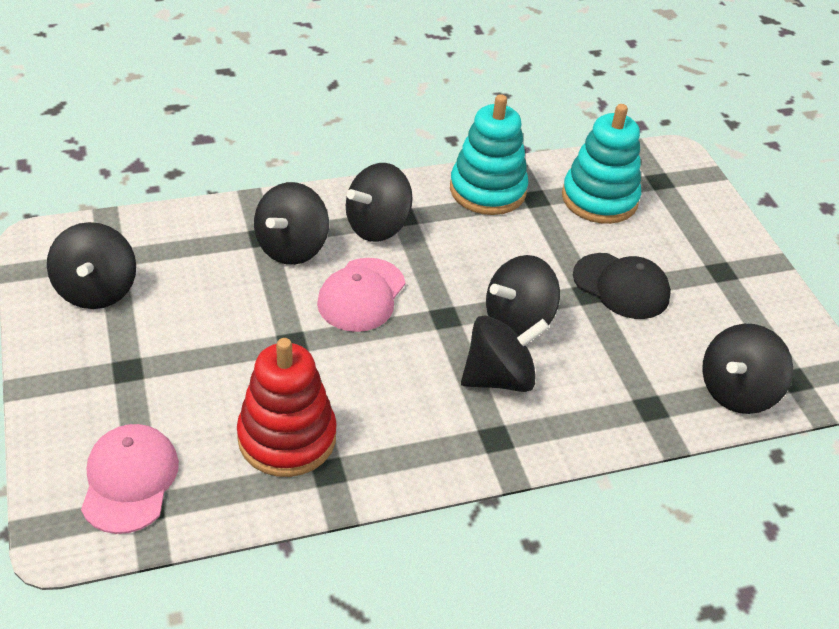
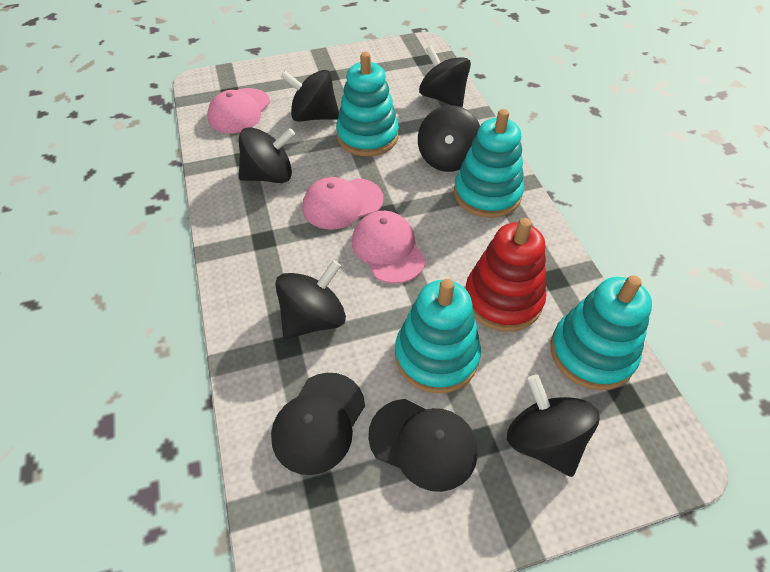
black cap: 1 -> 2
pink cap: 2 -> 3
turquoise stacking toy: 2 -> 4

